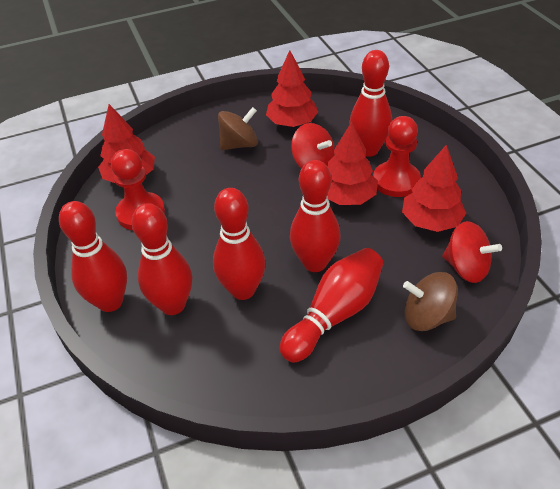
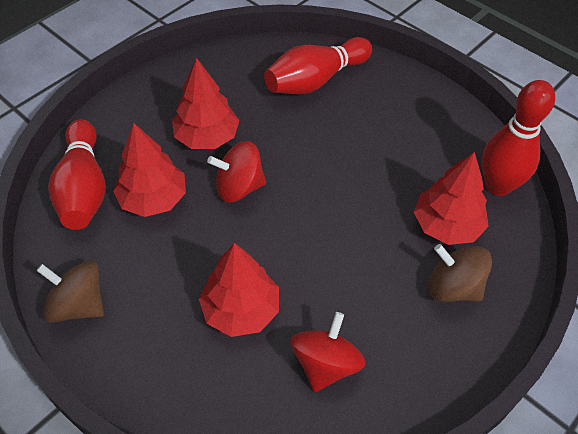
red bowling pin: 6 -> 3
red pawn: 2 -> 0

